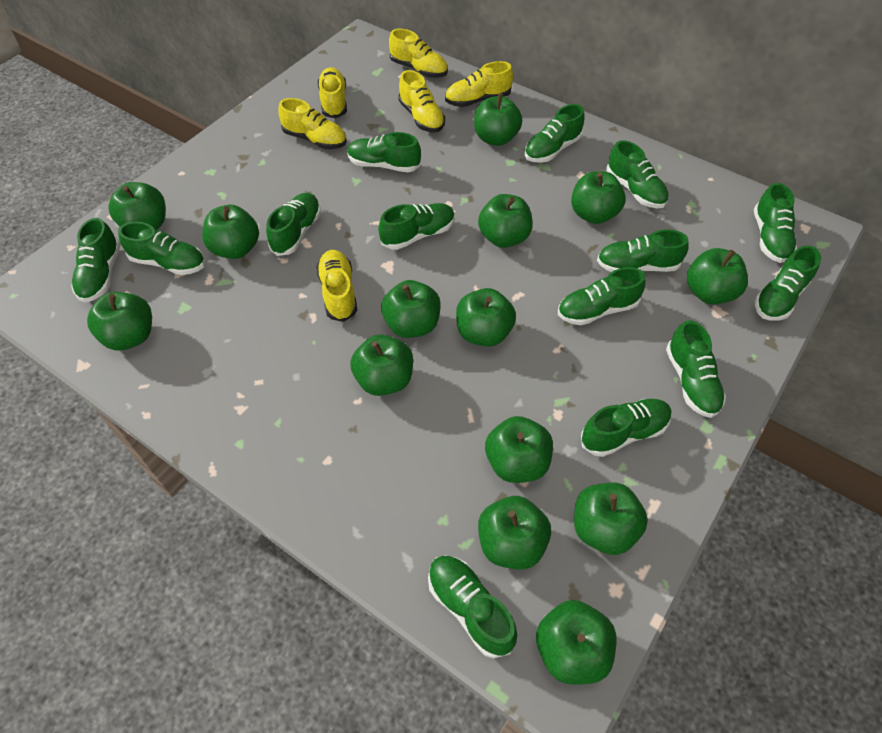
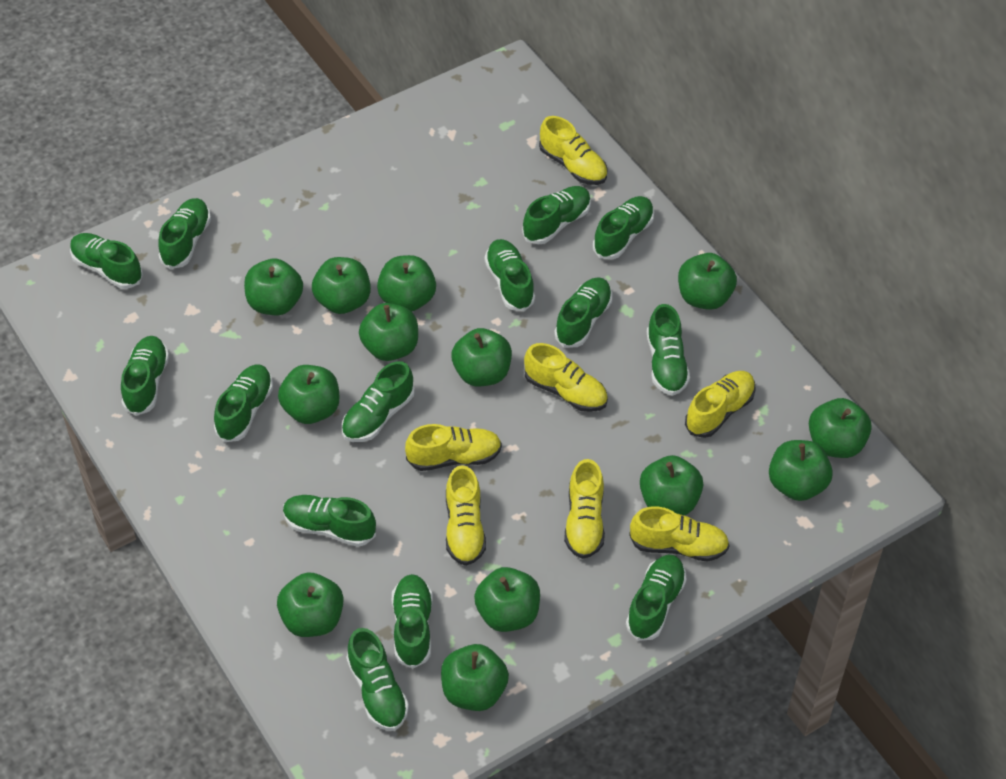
green apple: 14 -> 13
yellow shoe: 6 -> 7

